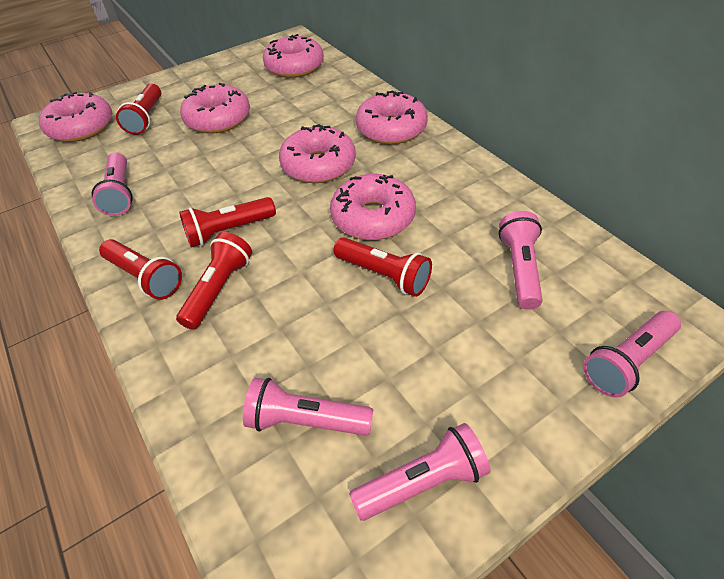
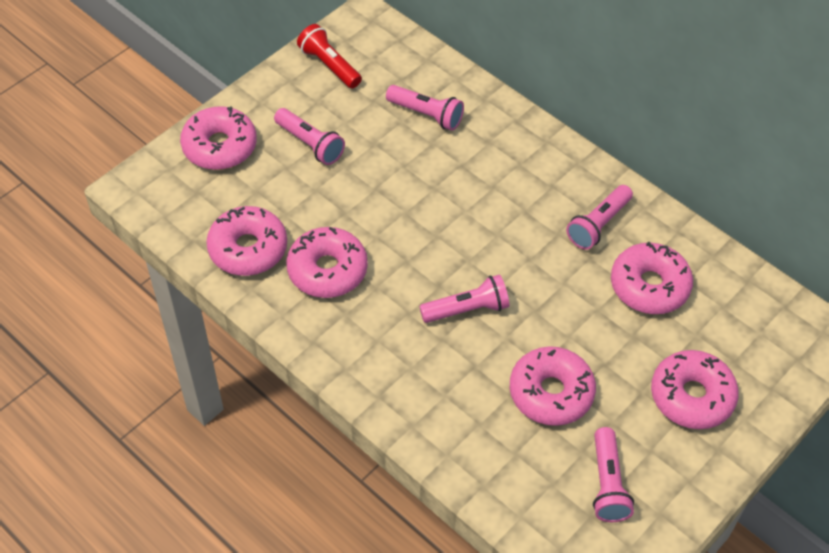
red flashlight: 5 -> 1

